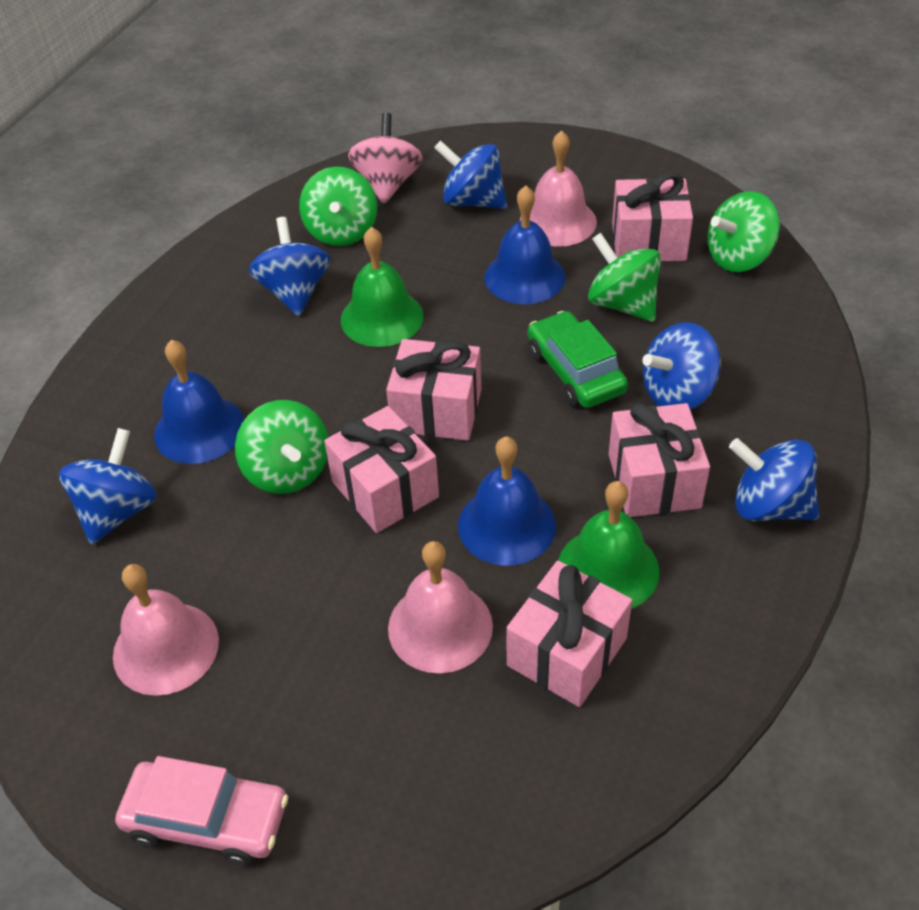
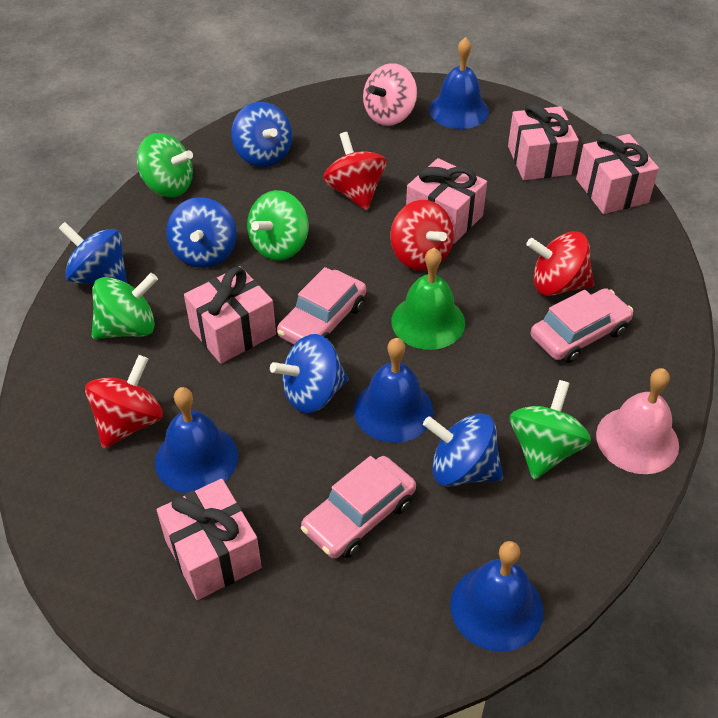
blue bell: 3 -> 4
green bell: 2 -> 1
green car: 1 -> 0
pink bell: 3 -> 1
pink car: 1 -> 3
red spinning top: 0 -> 4

